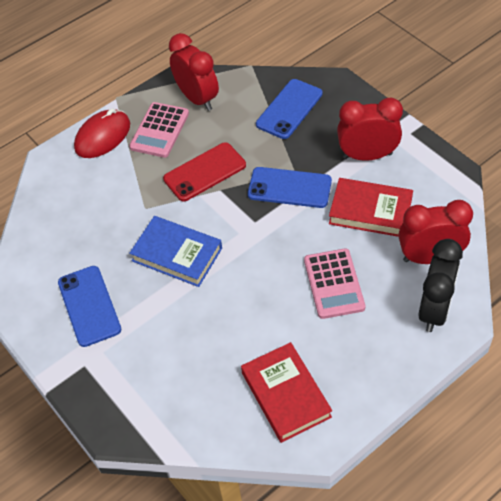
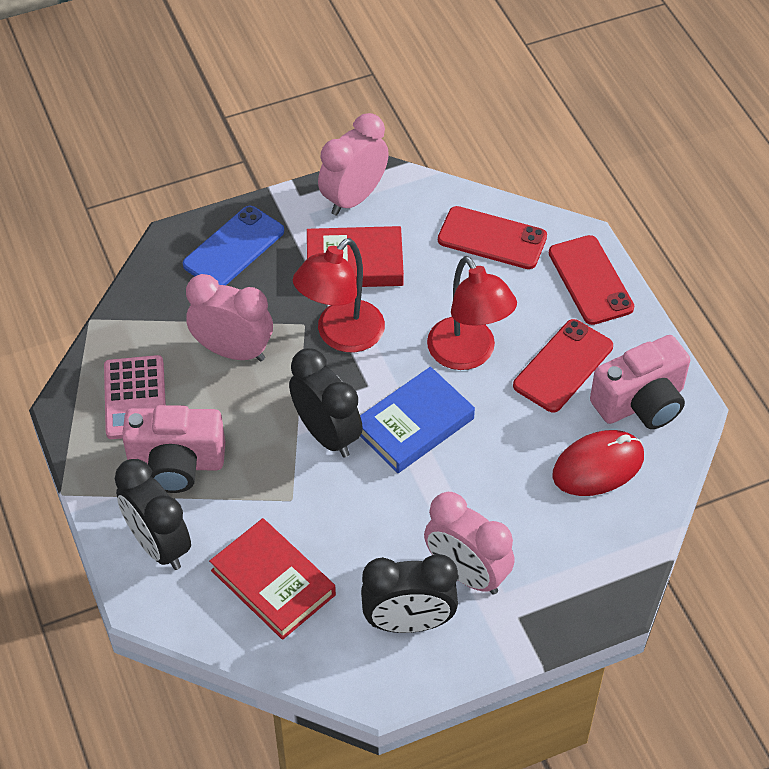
black clock: 1 -> 3
blue phone: 3 -> 1
pink calculator: 2 -> 1
pink camera: 0 -> 2
pink clock: 0 -> 3
red clock: 3 -> 0
red lamp: 0 -> 2
red phone: 1 -> 3

